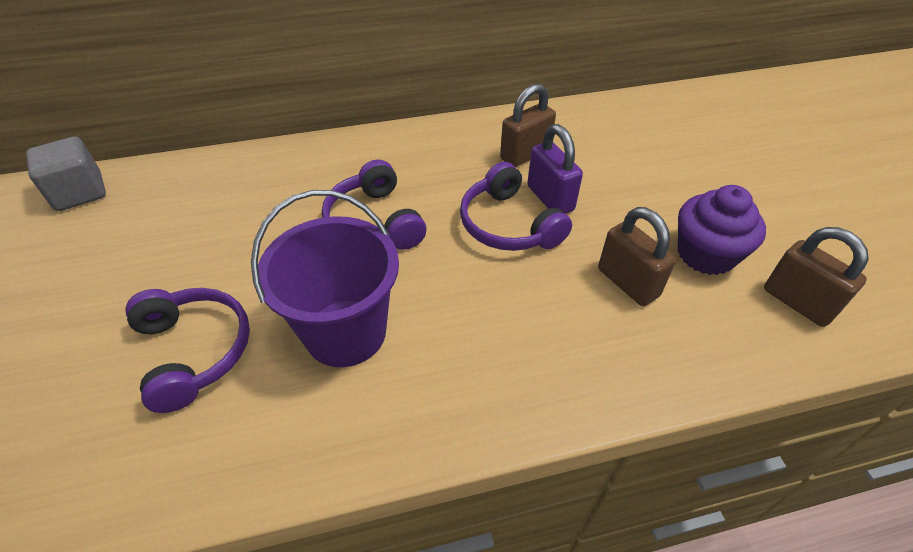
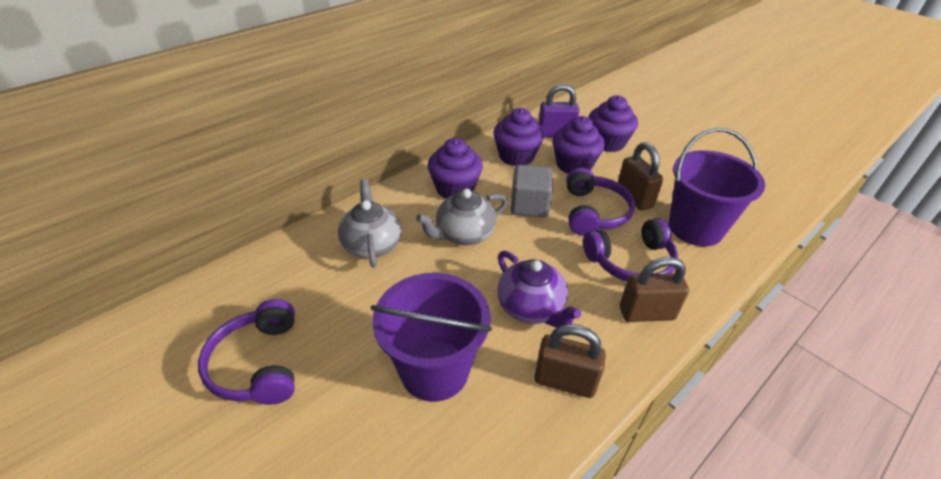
grey teapot: 0 -> 2
purple bucket: 1 -> 2
purple cupcake: 1 -> 4
purple teapot: 0 -> 1

